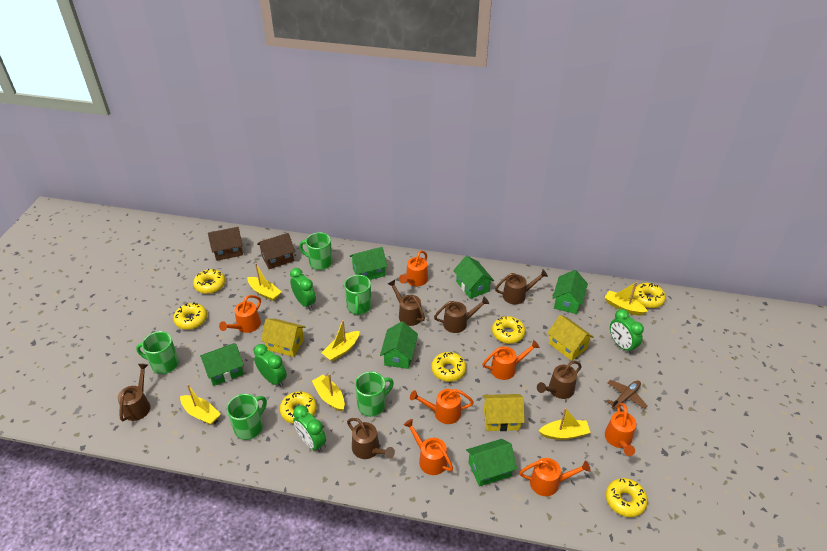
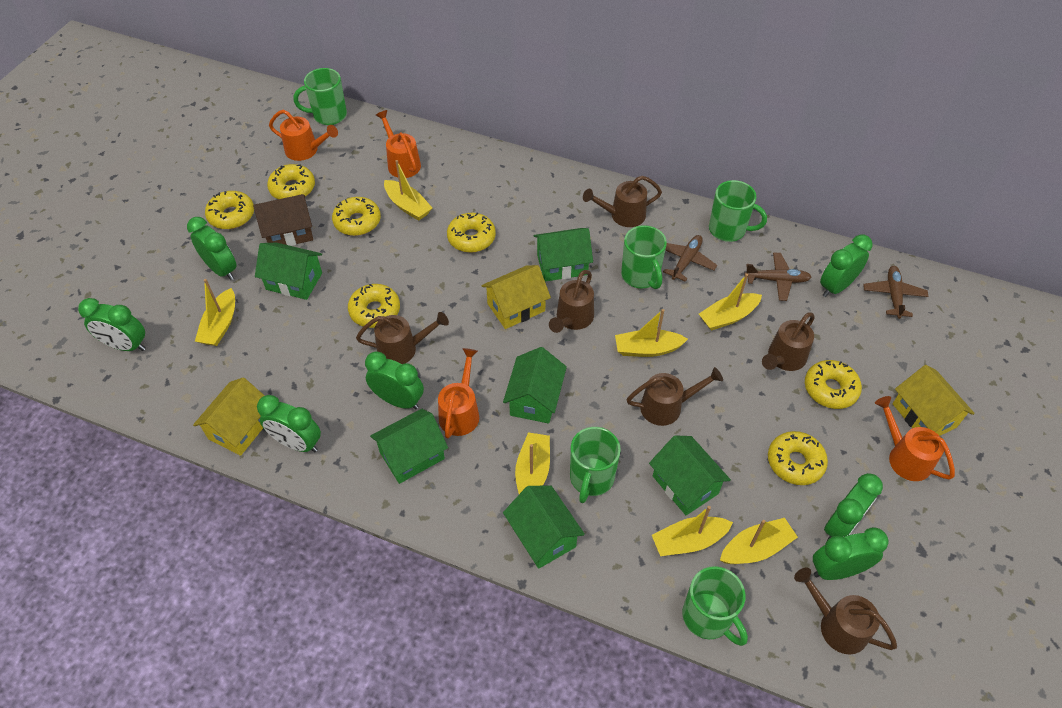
brown house: 2 -> 1
brown plane: 1 -> 3
green clock: 4 -> 7
orange watering can: 7 -> 4
yellow boat: 6 -> 7

